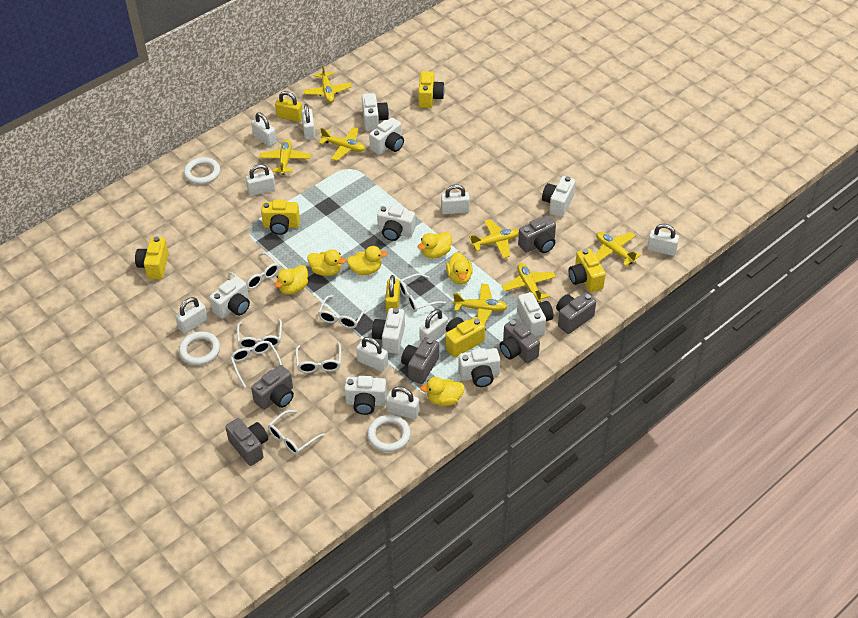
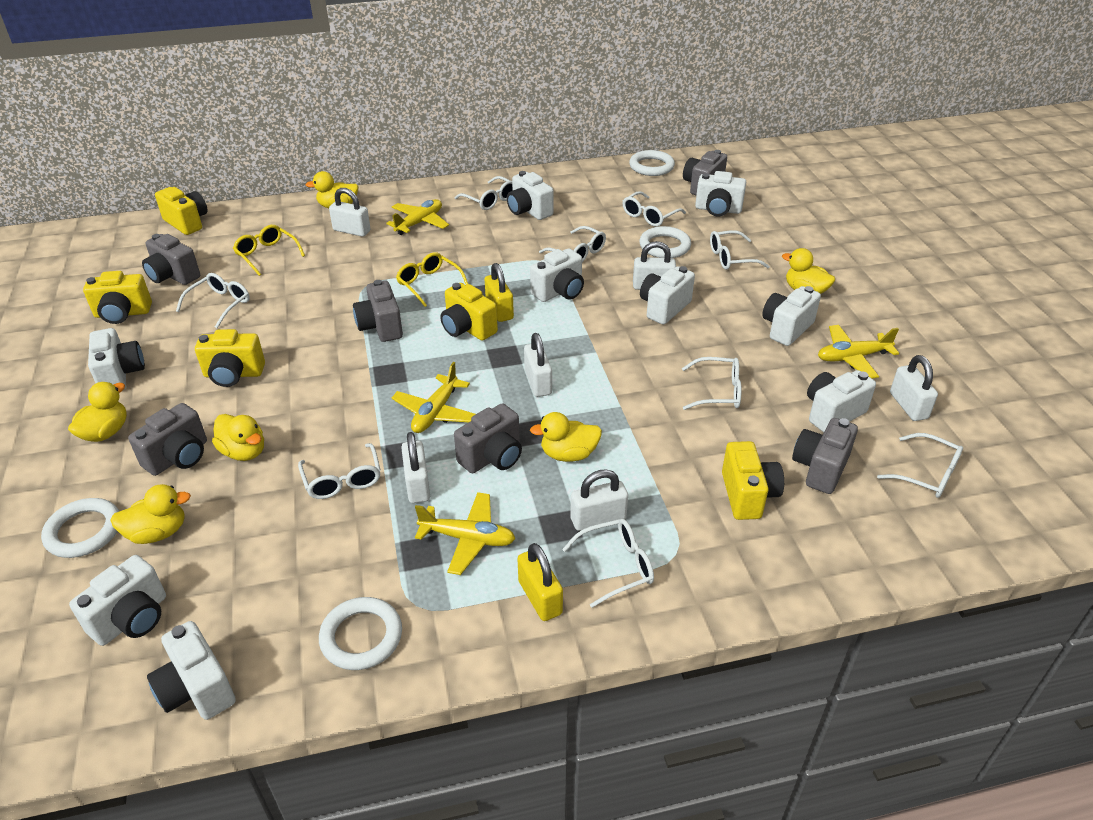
white glasses: 7 -> 9
white padlock: 9 -> 6
white ring: 3 -> 4
yellow glasses: 0 -> 2
yellow plane: 7 -> 4

